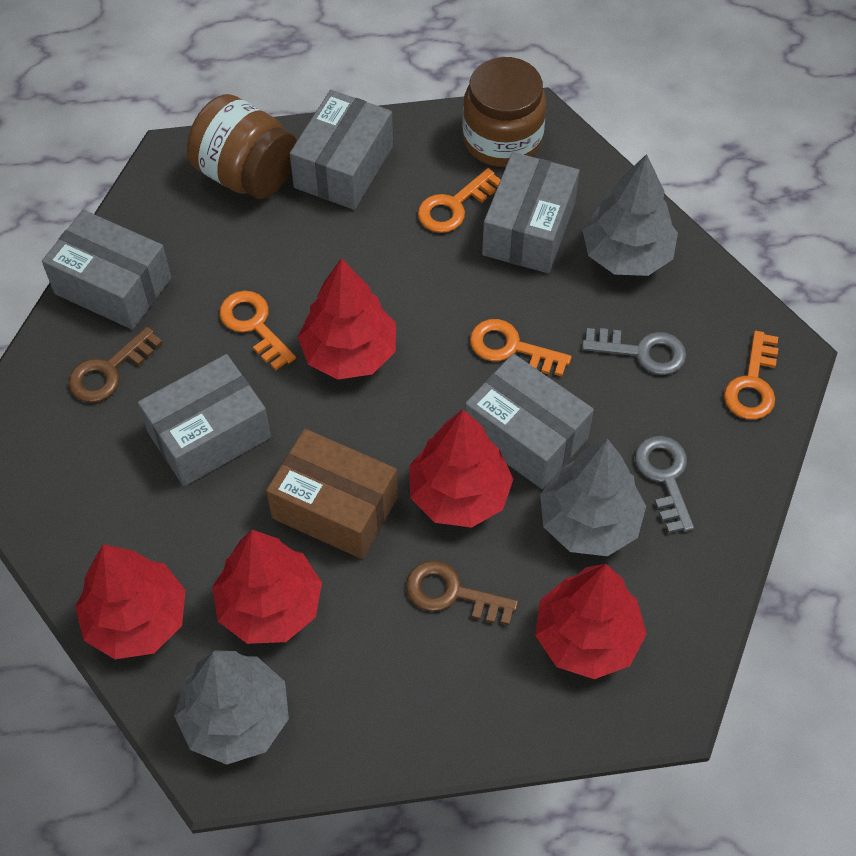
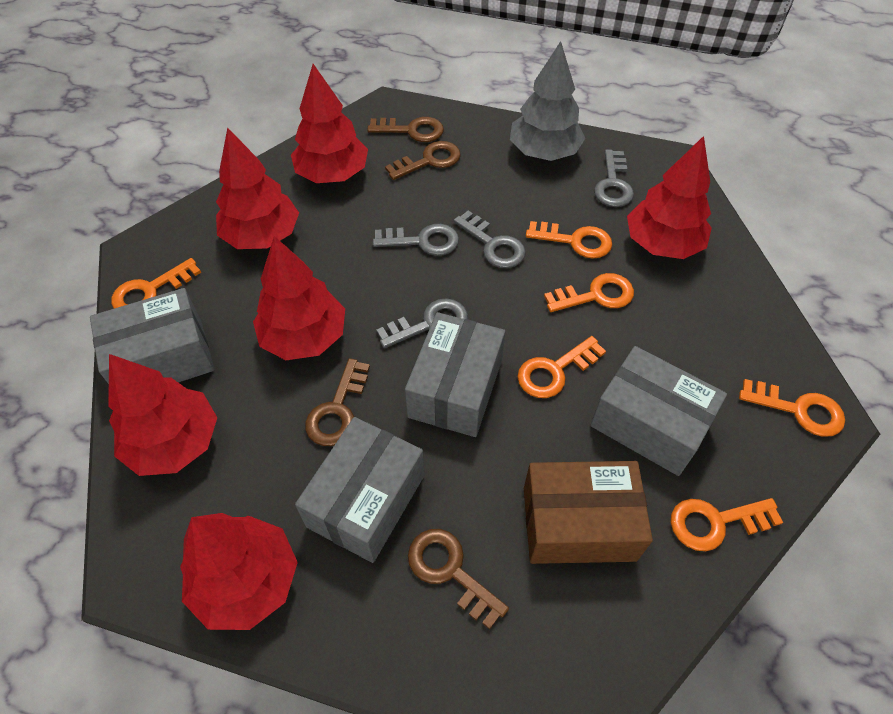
brown jar: 2 -> 0
brown key: 2 -> 4
grey box: 5 -> 4
grey key: 2 -> 4
grey tree: 3 -> 1
orange key: 4 -> 6
red tree: 5 -> 6

